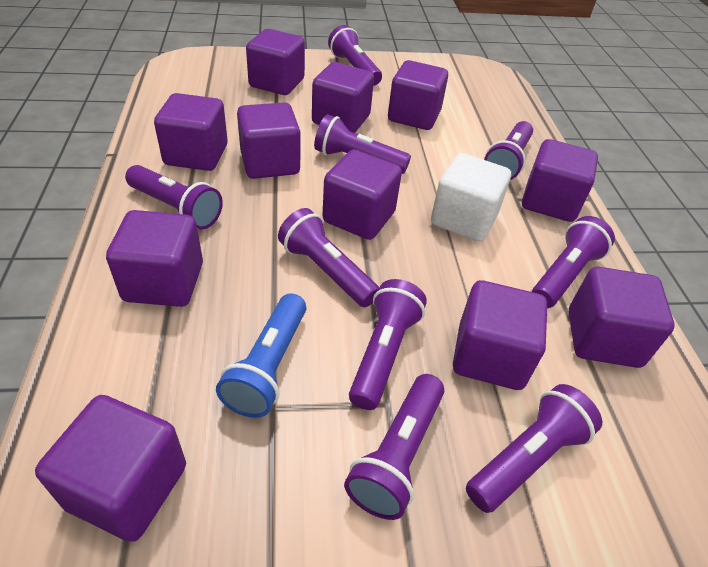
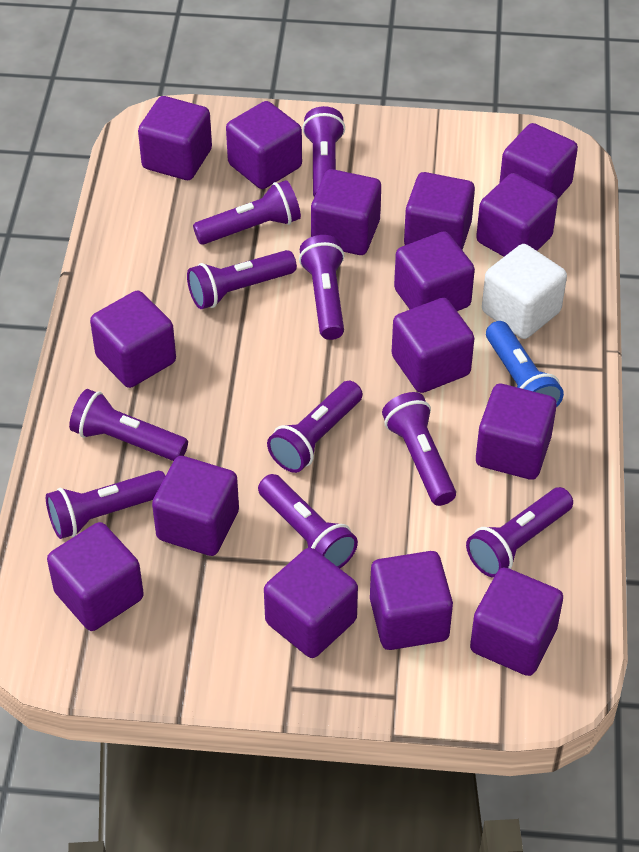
purple cube: 11 -> 15
purple flashlight: 9 -> 10

